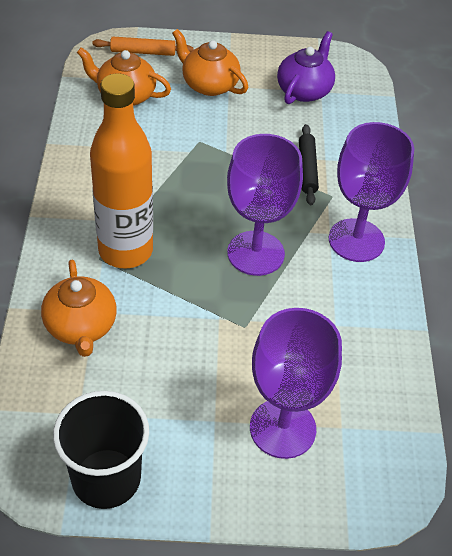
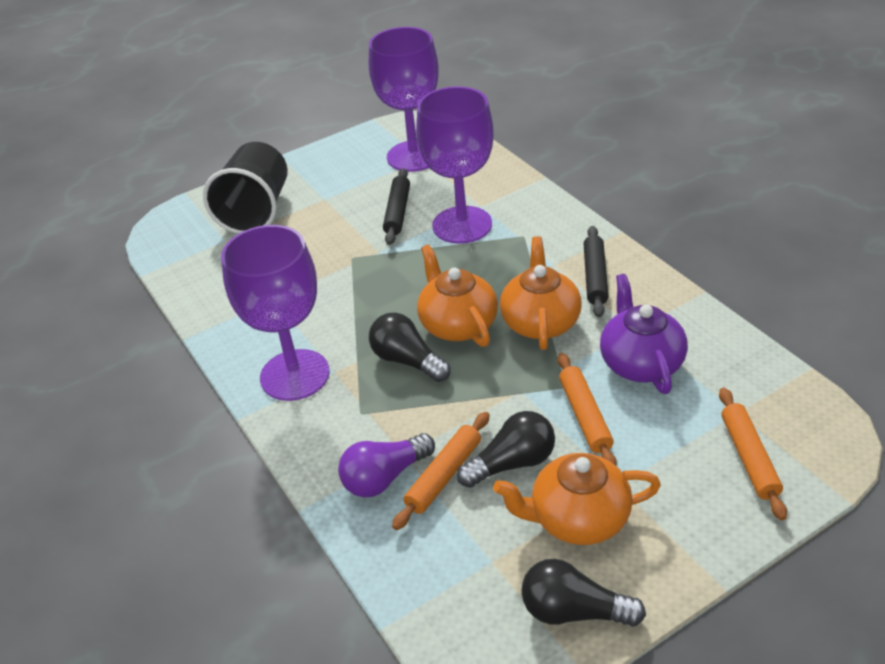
black light bulb: 0 -> 3
black rolling pin: 1 -> 2
orange bottle: 1 -> 0
orange rolling pin: 1 -> 3
purple light bulb: 0 -> 1

